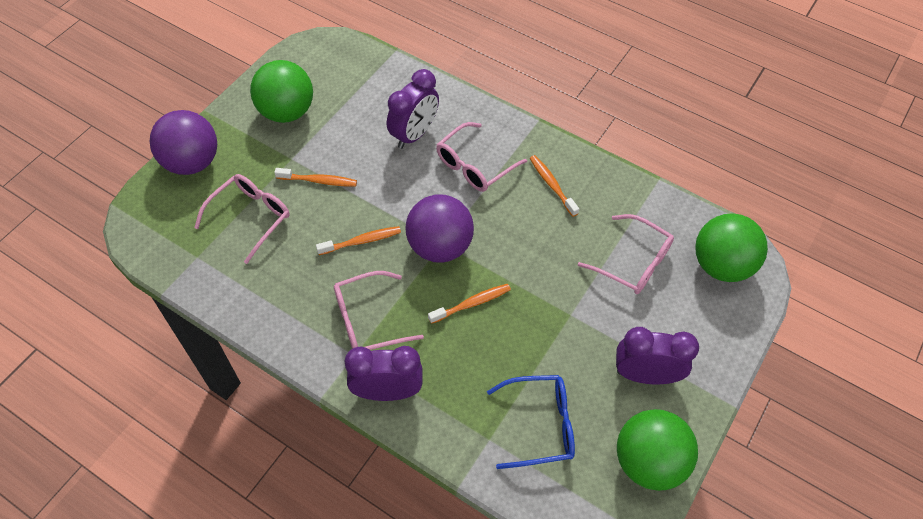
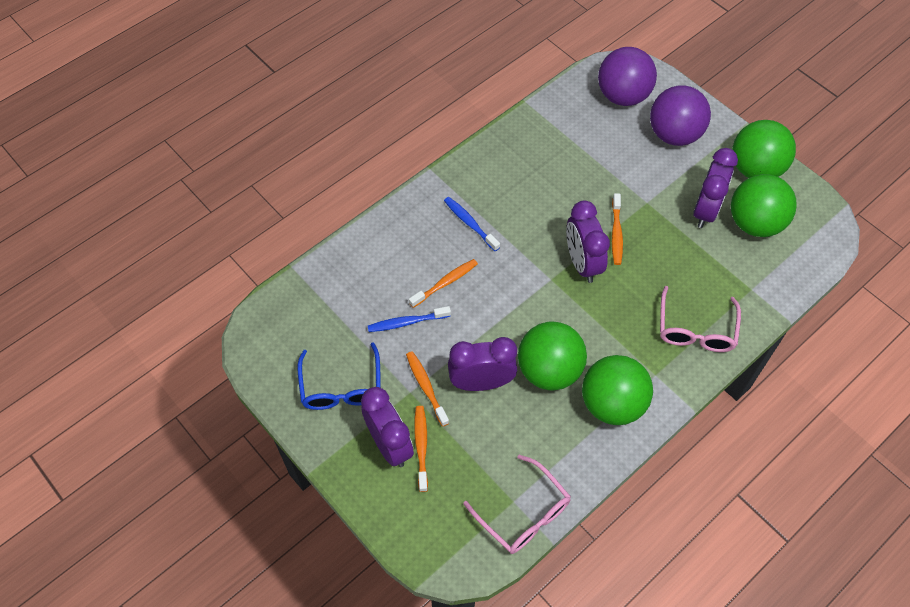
blue toothbrush: 0 -> 2
green ball: 3 -> 4
pink glasses: 4 -> 2
purple clock: 3 -> 4

